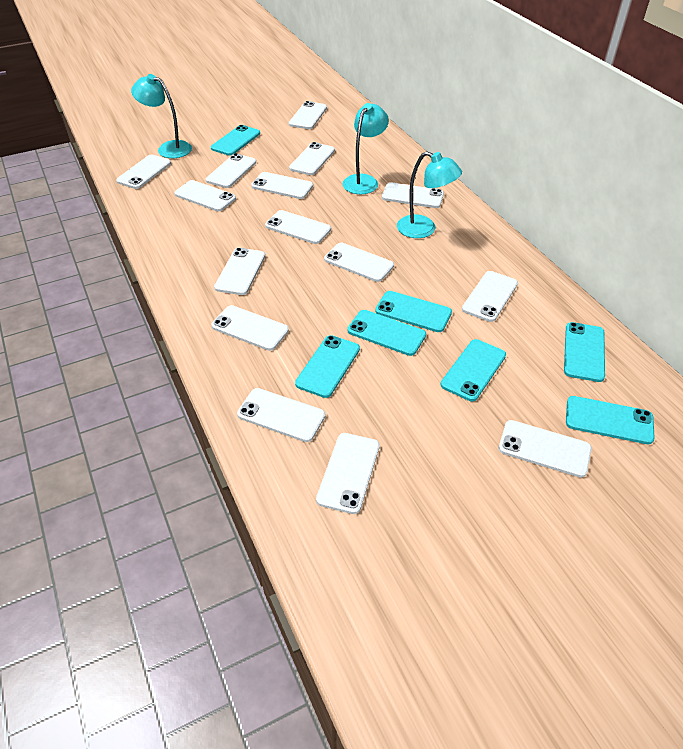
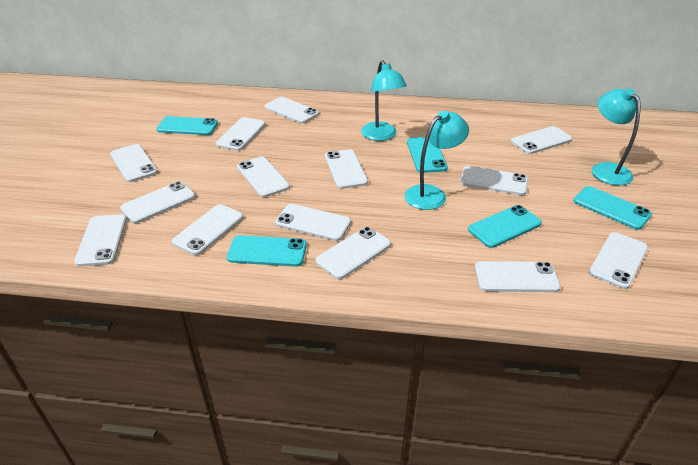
turquoise phone: 7 -> 5
white phone: 15 -> 14

